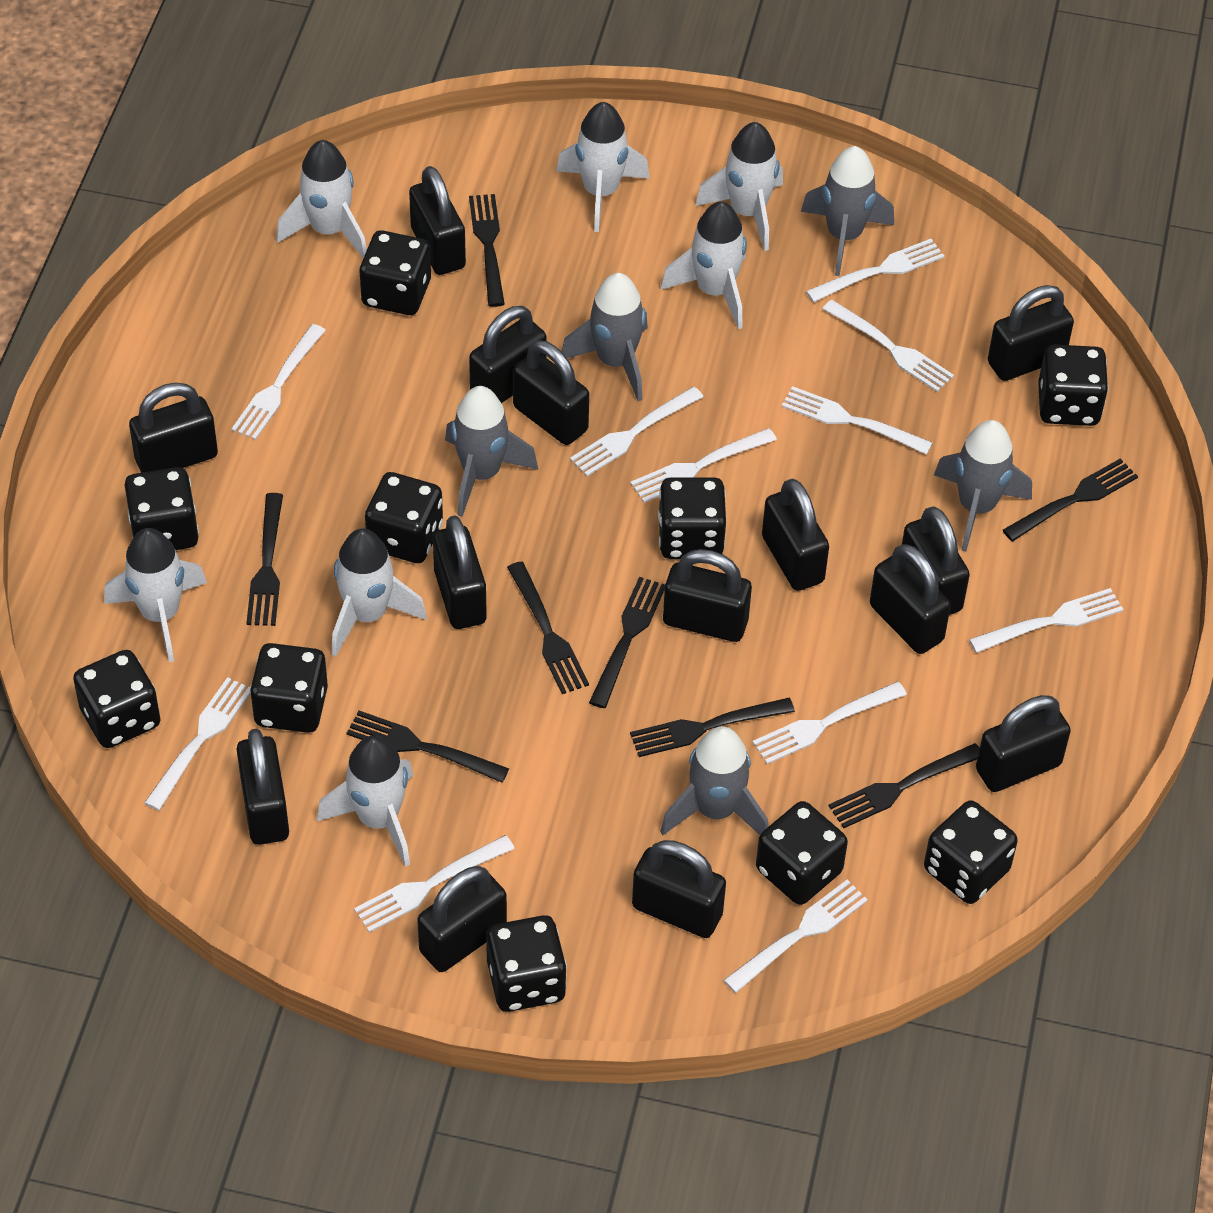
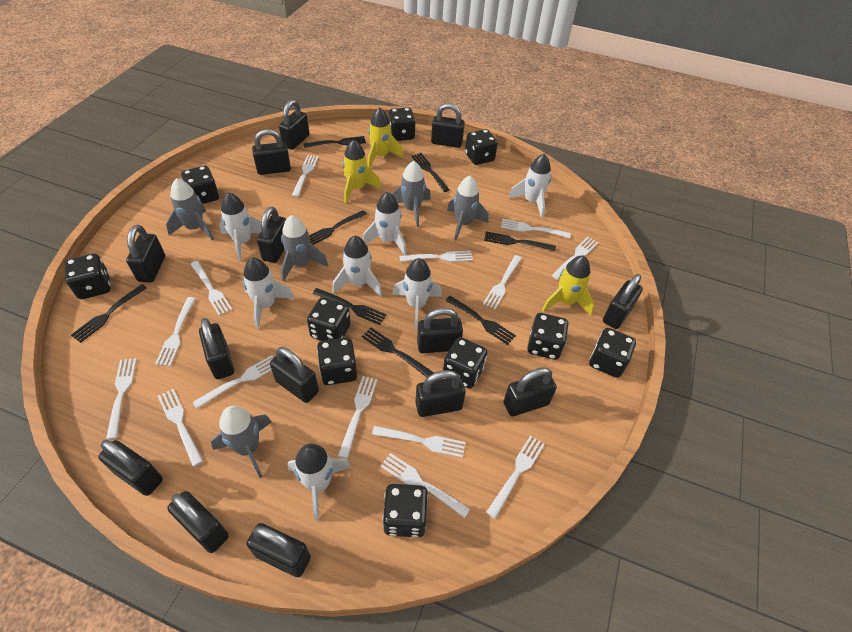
white fork: 11 -> 14
yellow rocket: 0 -> 3

